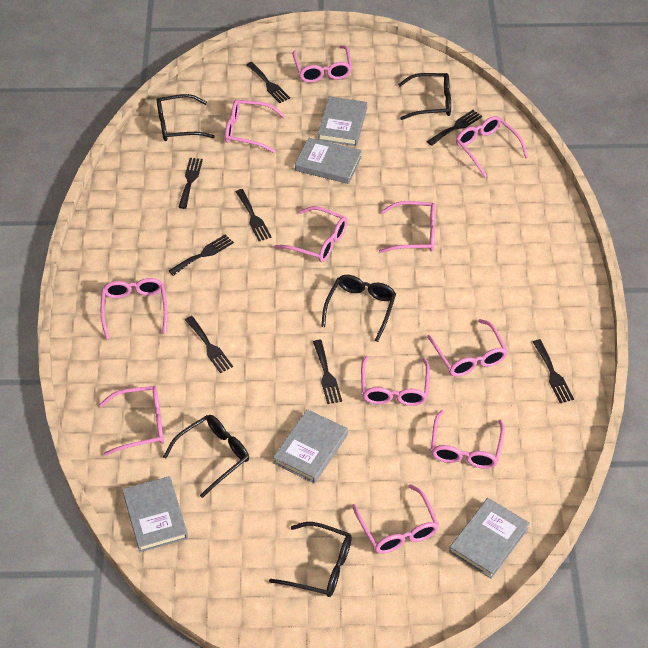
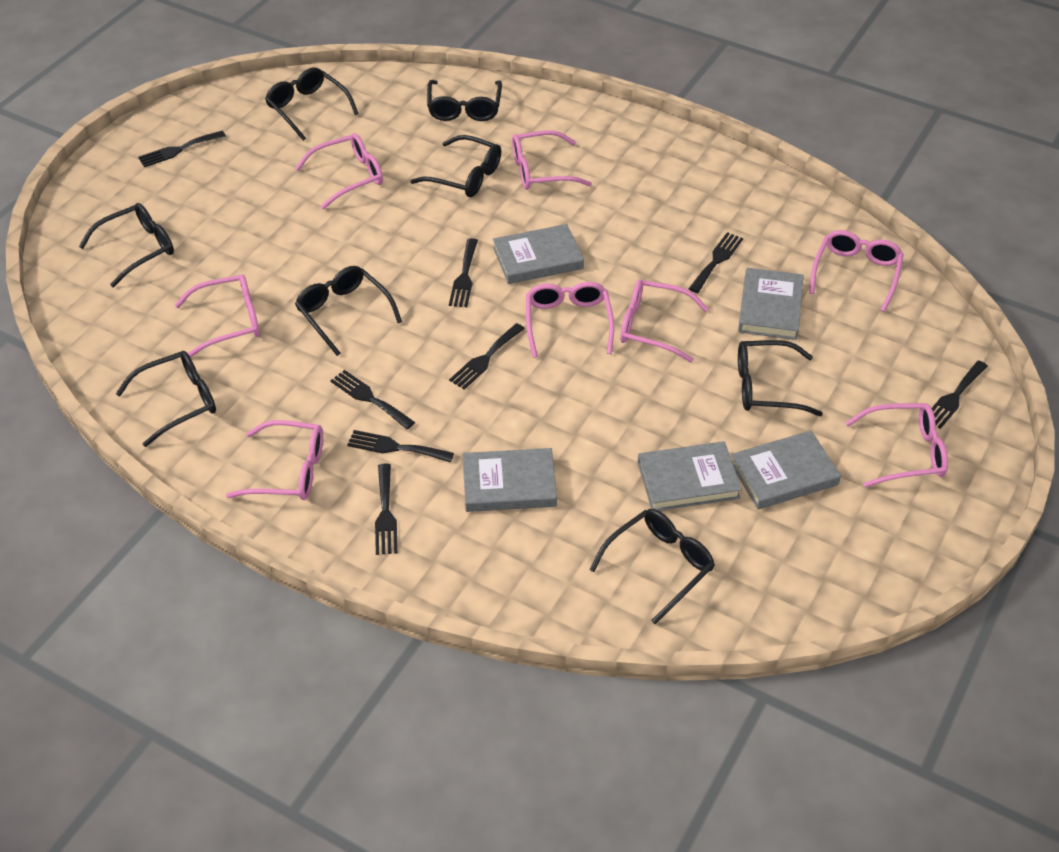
black glasses: 5 -> 8
pink glasses: 11 -> 8

